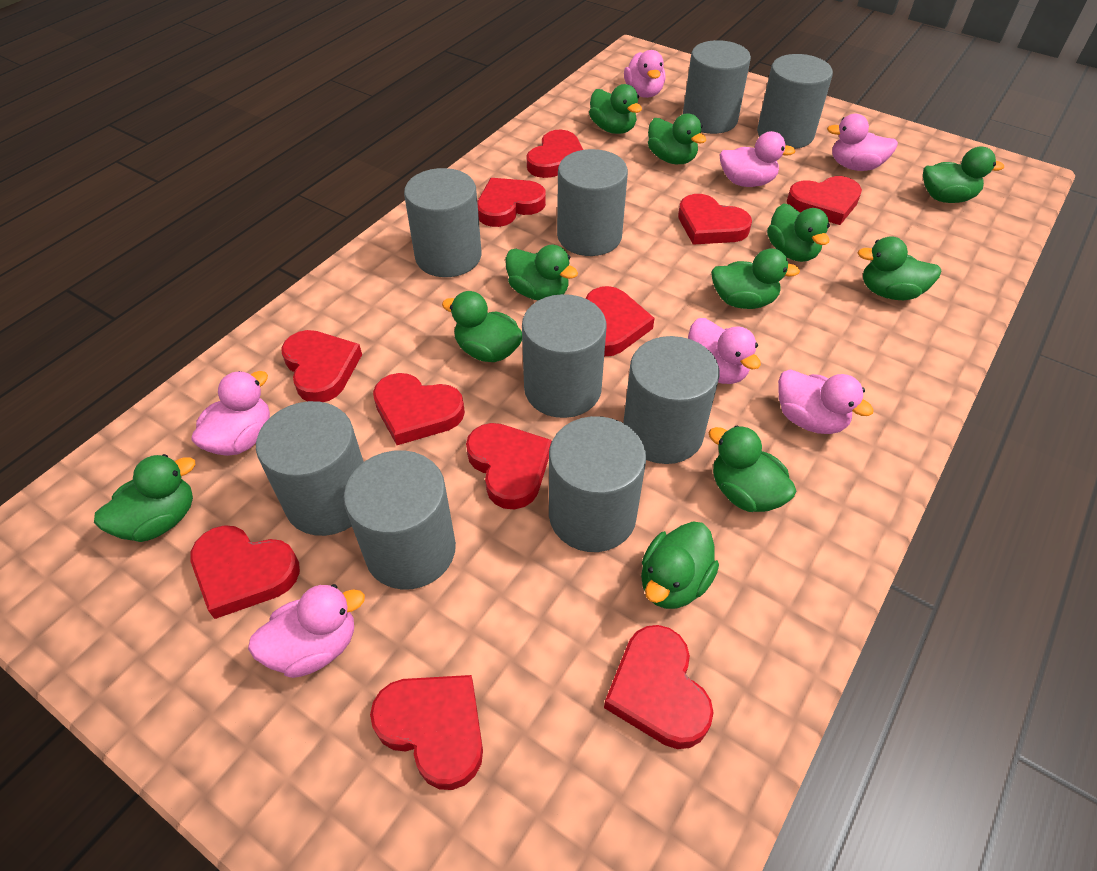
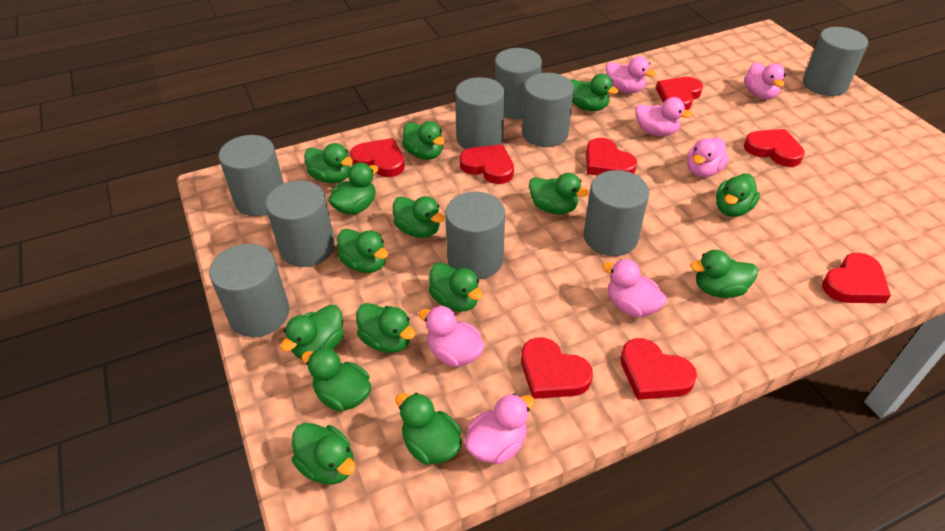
green duck: 11 -> 15
red heart: 11 -> 8

